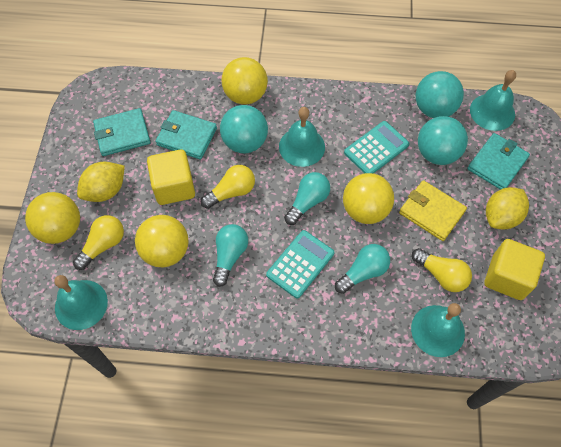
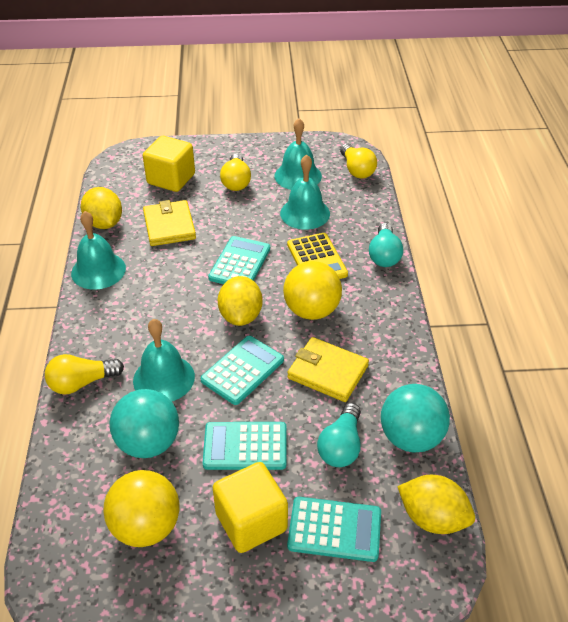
turquoise ball: 3 -> 2
turquoise calculator: 2 -> 4
turquoise light bulb: 3 -> 2
turquoise wallet: 3 -> 0
yellow ball: 4 -> 2
yellow calculator: 0 -> 1
yellow lemon: 2 -> 3
yellow wallet: 1 -> 2

